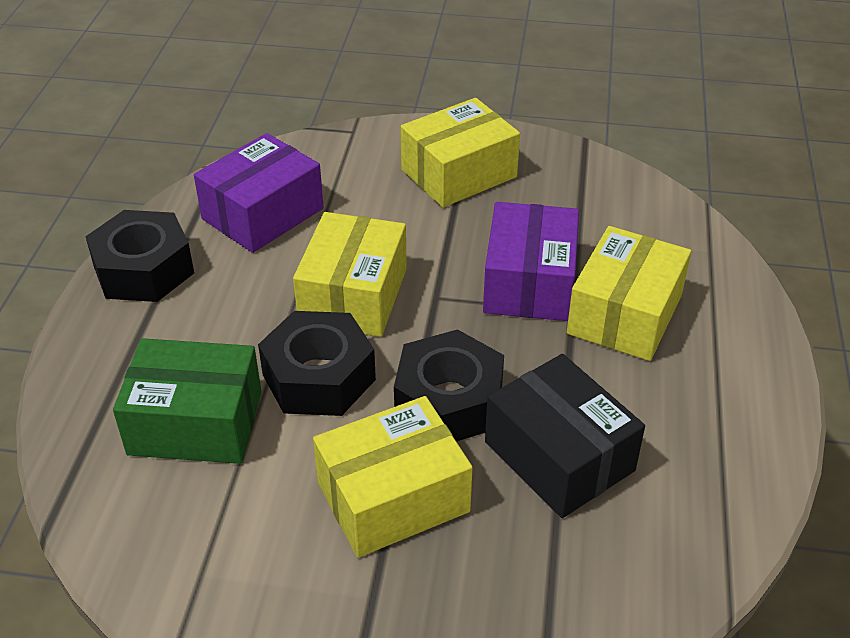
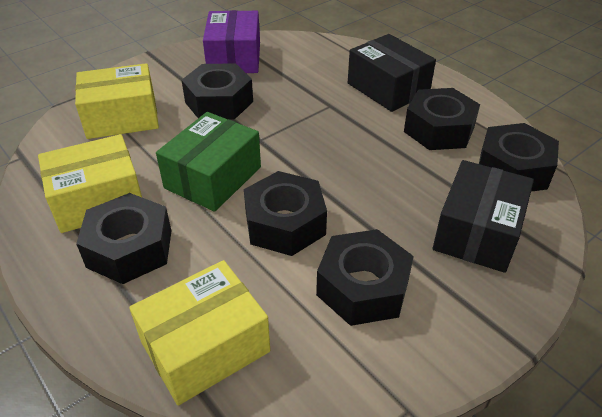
black box: 1 -> 2
black nut: 3 -> 6
purple box: 2 -> 1
yellow box: 4 -> 3

